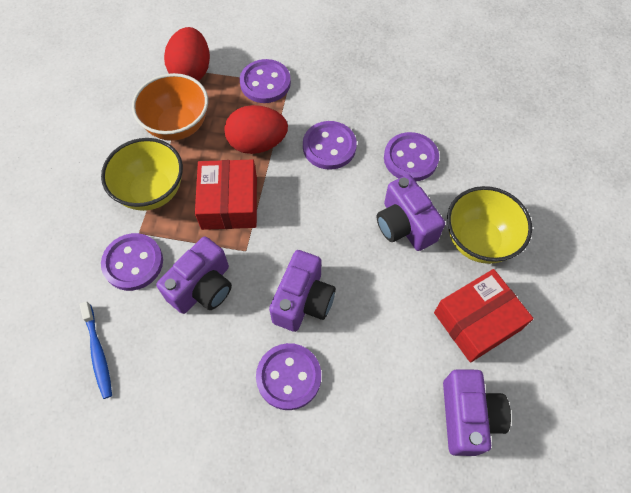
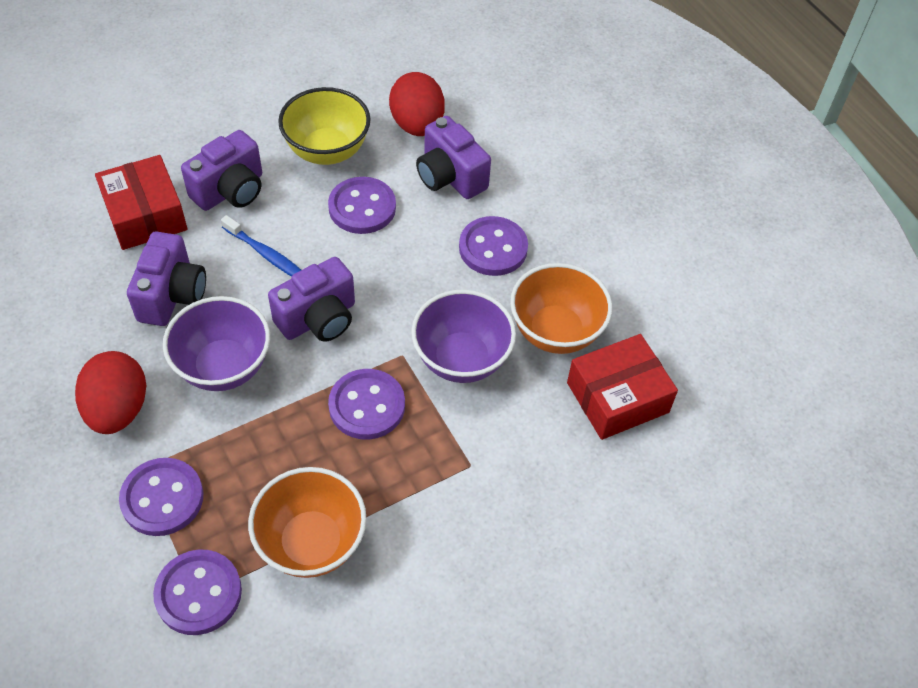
orange bowl: 1 -> 2
purple bowl: 0 -> 2
yellow bowl: 2 -> 1

